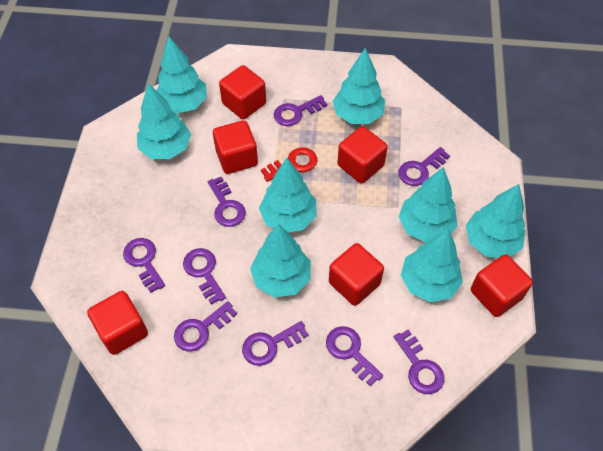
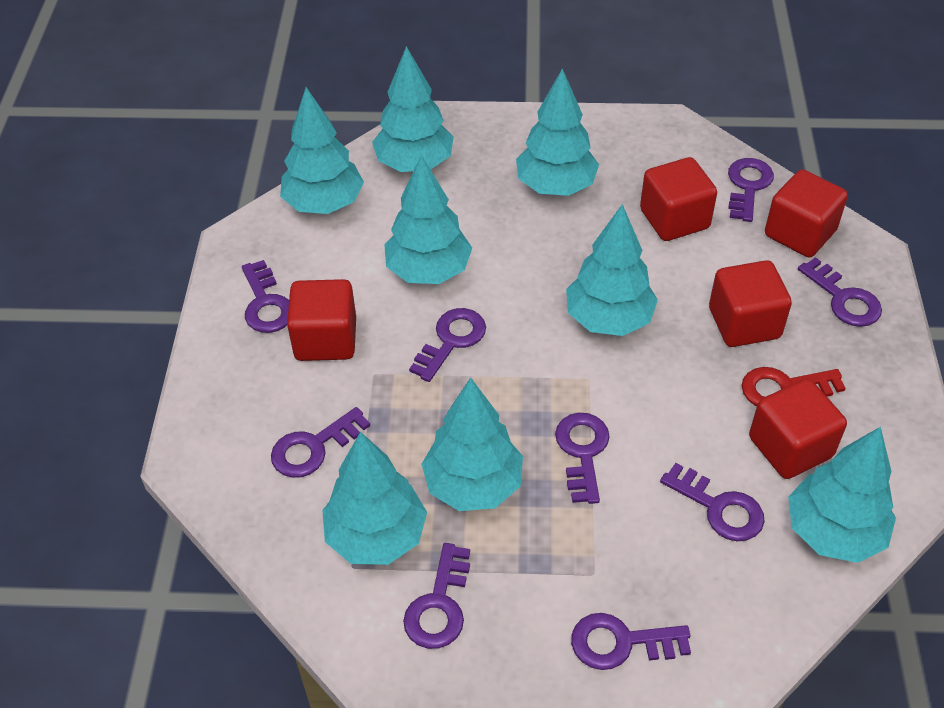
red cube: 6 -> 5

